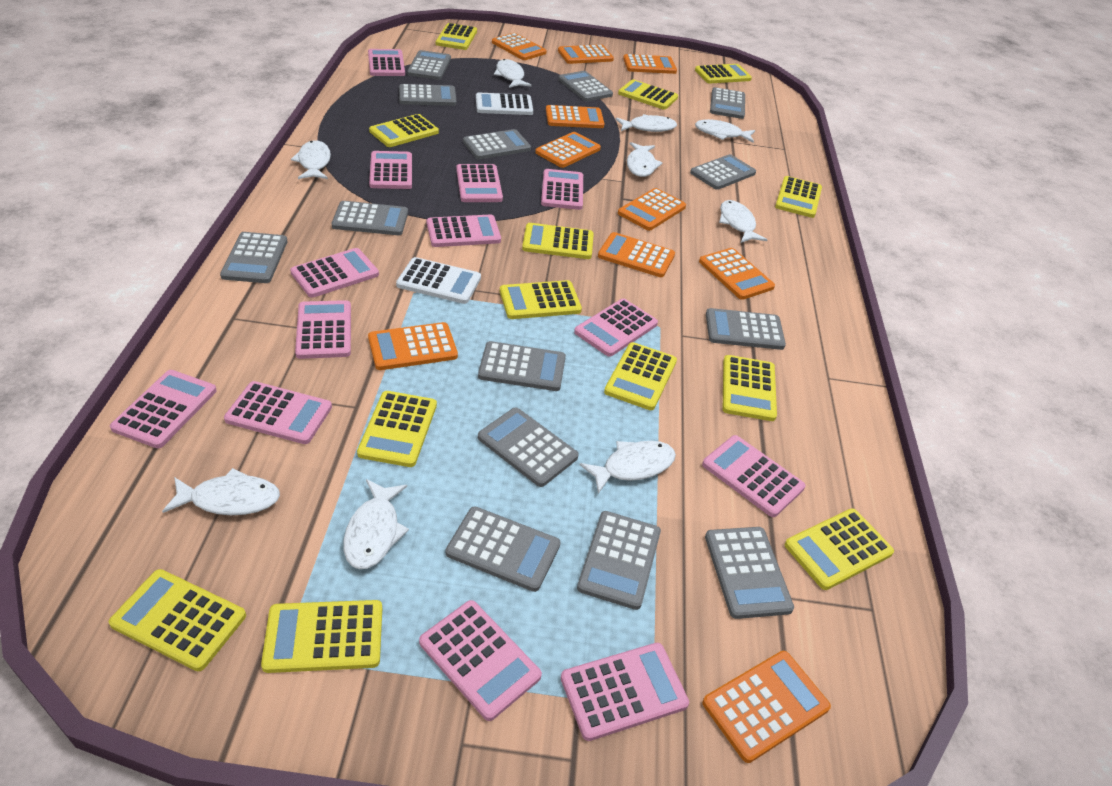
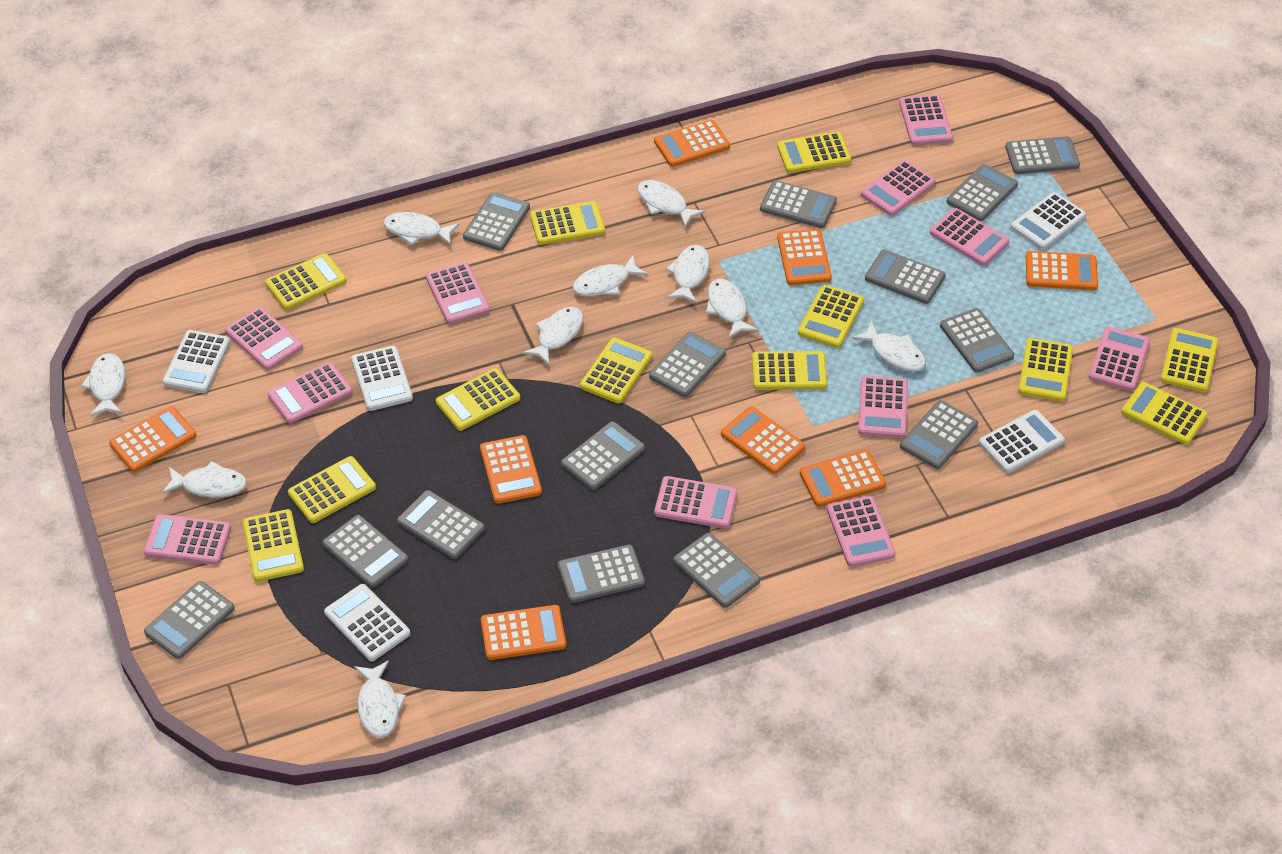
orange calculator: 10 -> 8
pink calculator: 13 -> 11
white calculator: 2 -> 5
white fish: 9 -> 10
yellow calculator: 13 -> 12

